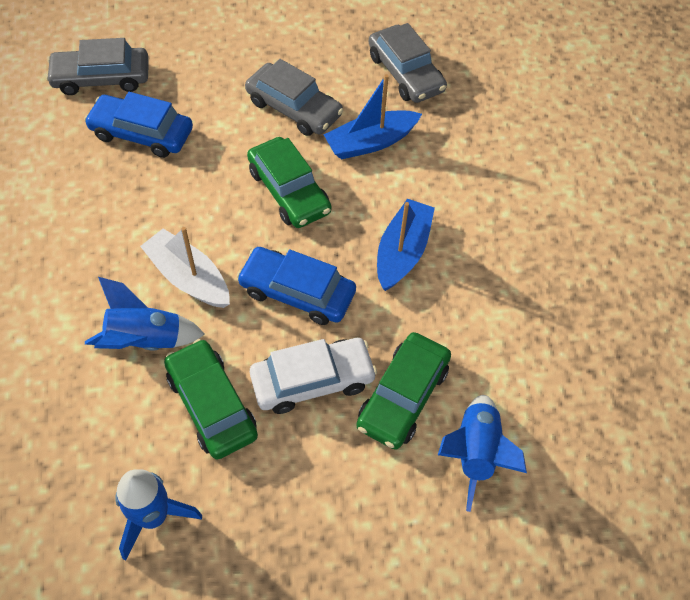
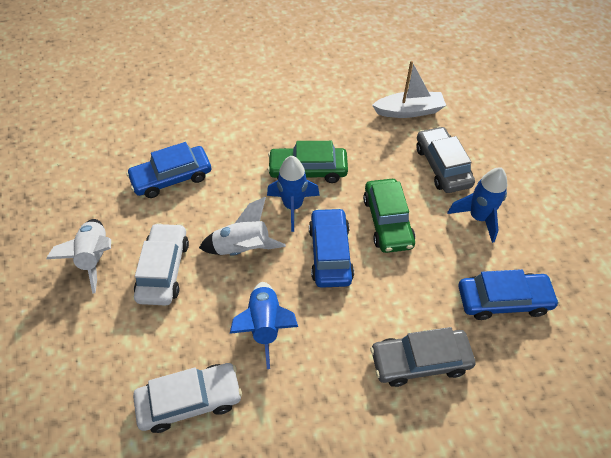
blue boat: 2 -> 0
blue car: 2 -> 3
green car: 3 -> 2
grey car: 3 -> 2
white car: 1 -> 2
white rocket: 0 -> 2

